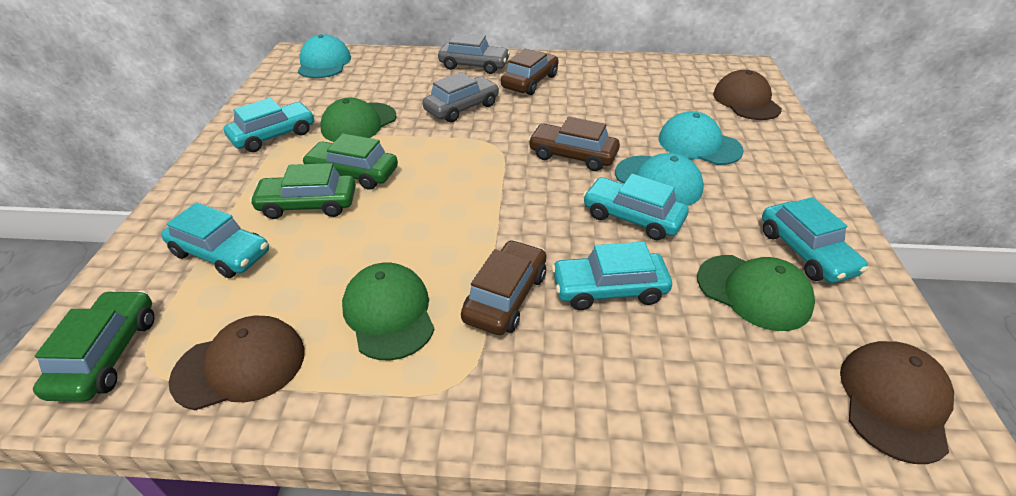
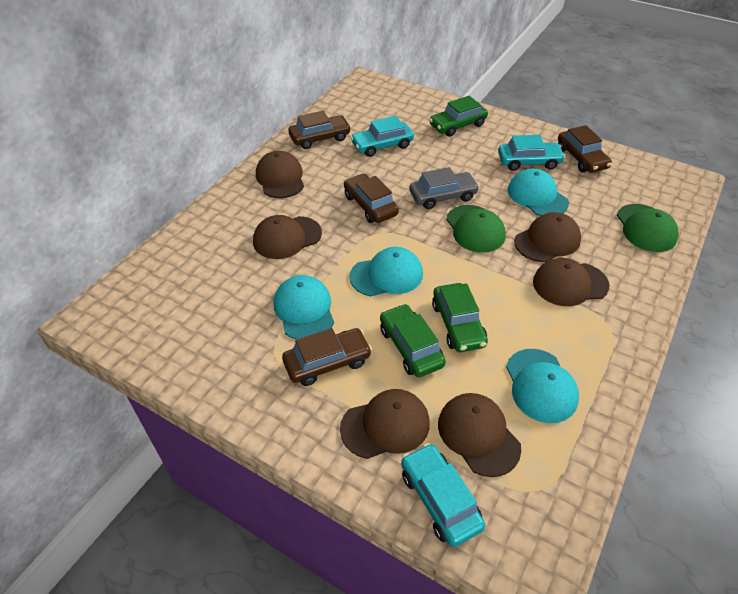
brown cap: 3 -> 6
brown car: 3 -> 4
green cap: 3 -> 2
grey car: 2 -> 1
turquoise cap: 3 -> 4
turquoise car: 5 -> 3

